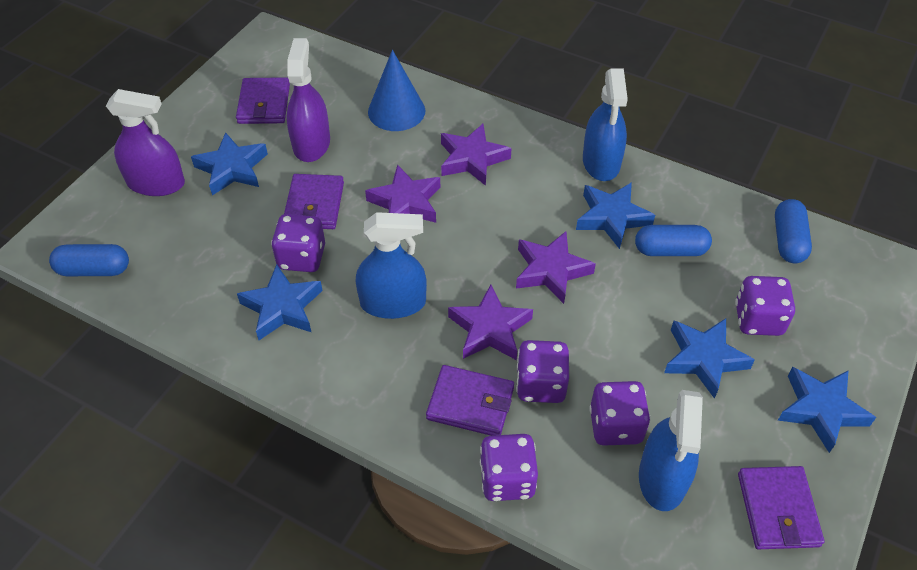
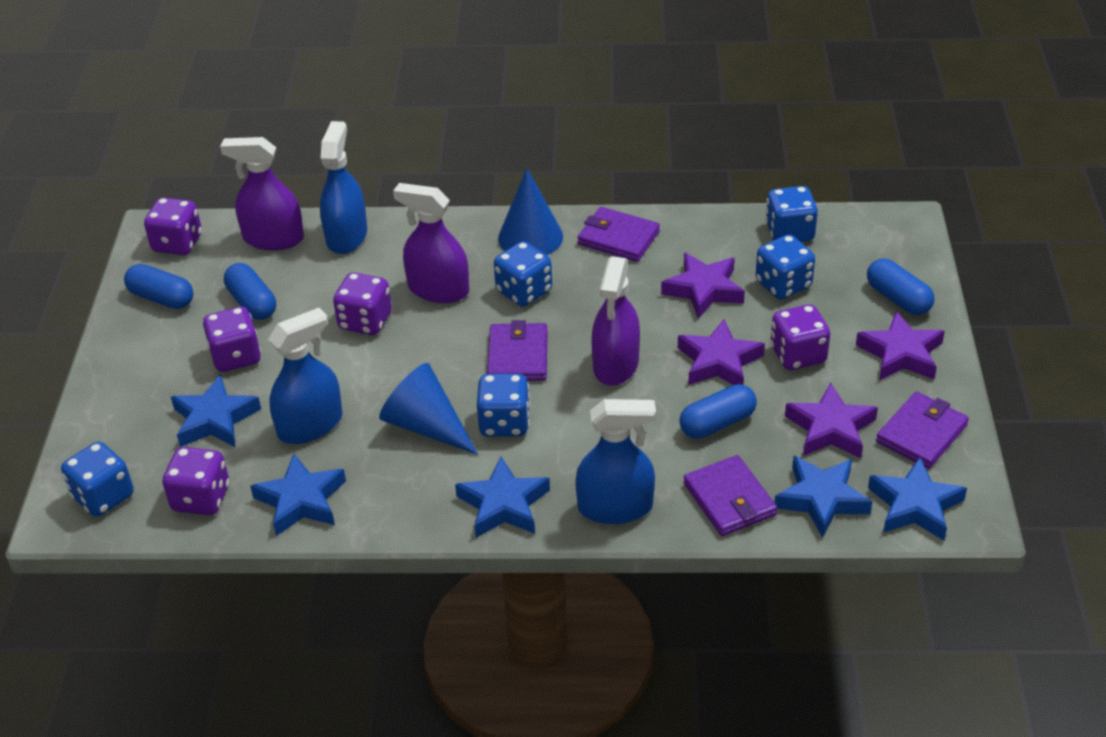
blue capsule: 3 -> 4
blue cone: 1 -> 2
blue dice: 0 -> 5
purple spray bottle: 2 -> 3

